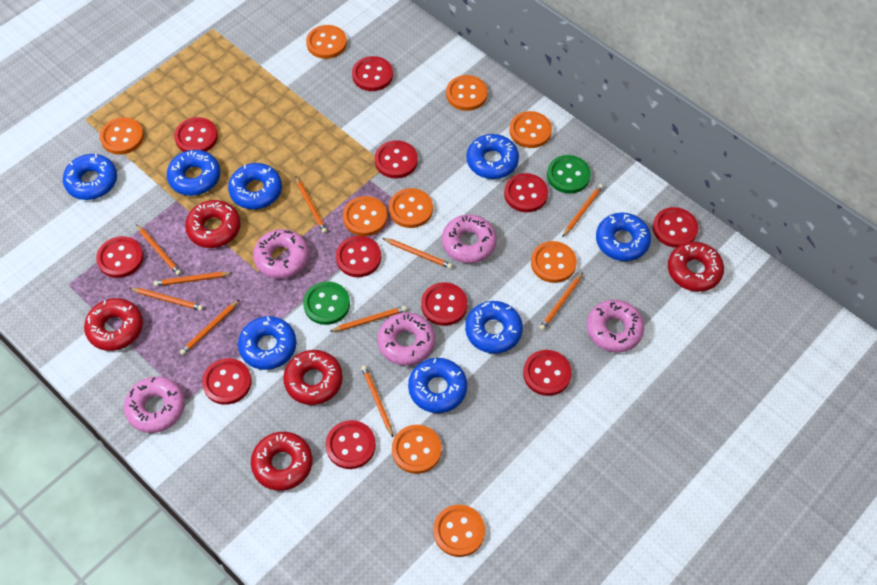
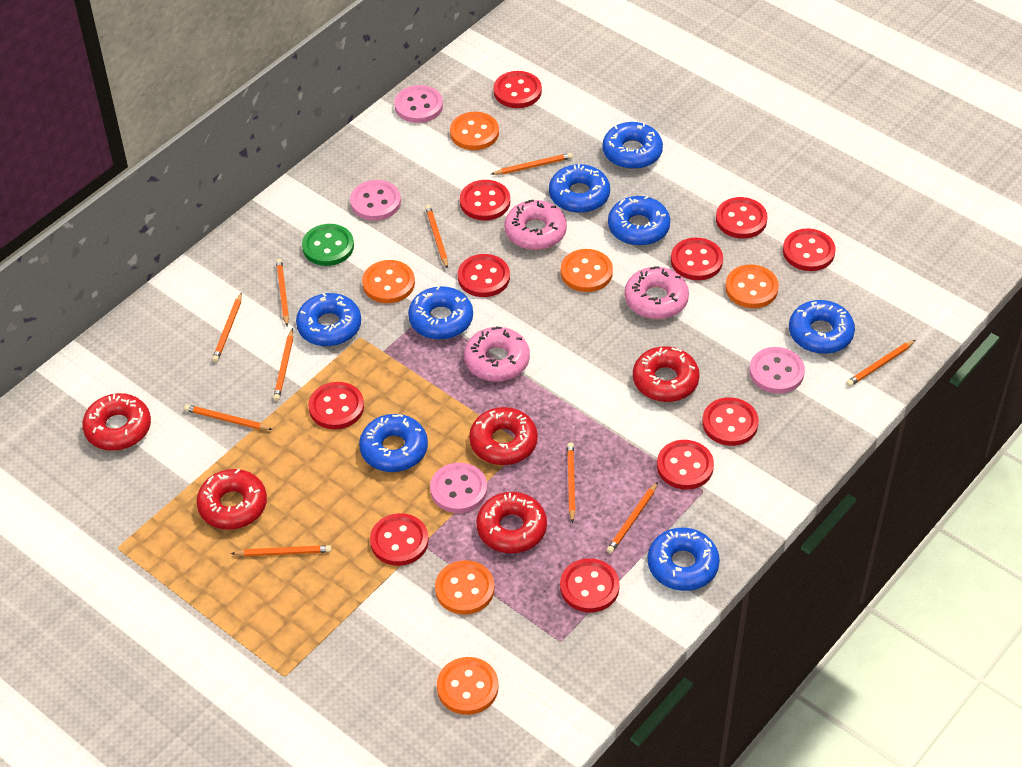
green button: 2 -> 1
orange button: 9 -> 6
pink button: 0 -> 4
pink donut: 5 -> 3

